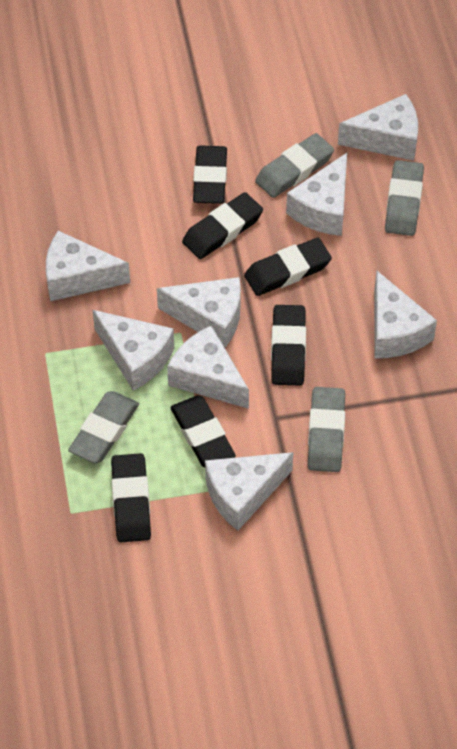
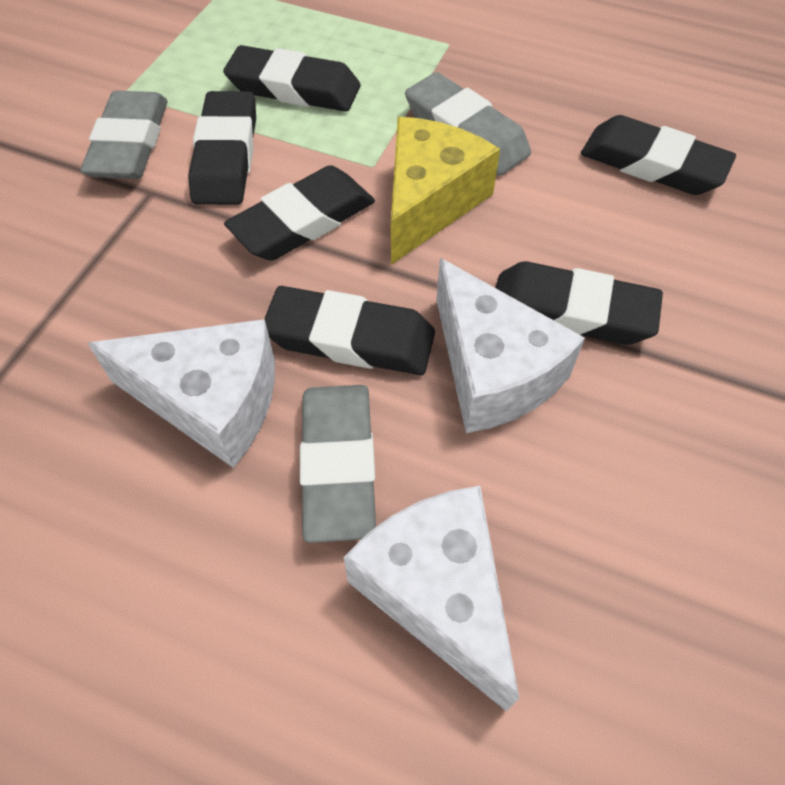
grey eraser: 4 -> 3
white cheese: 8 -> 3
yellow cheese: 0 -> 1

